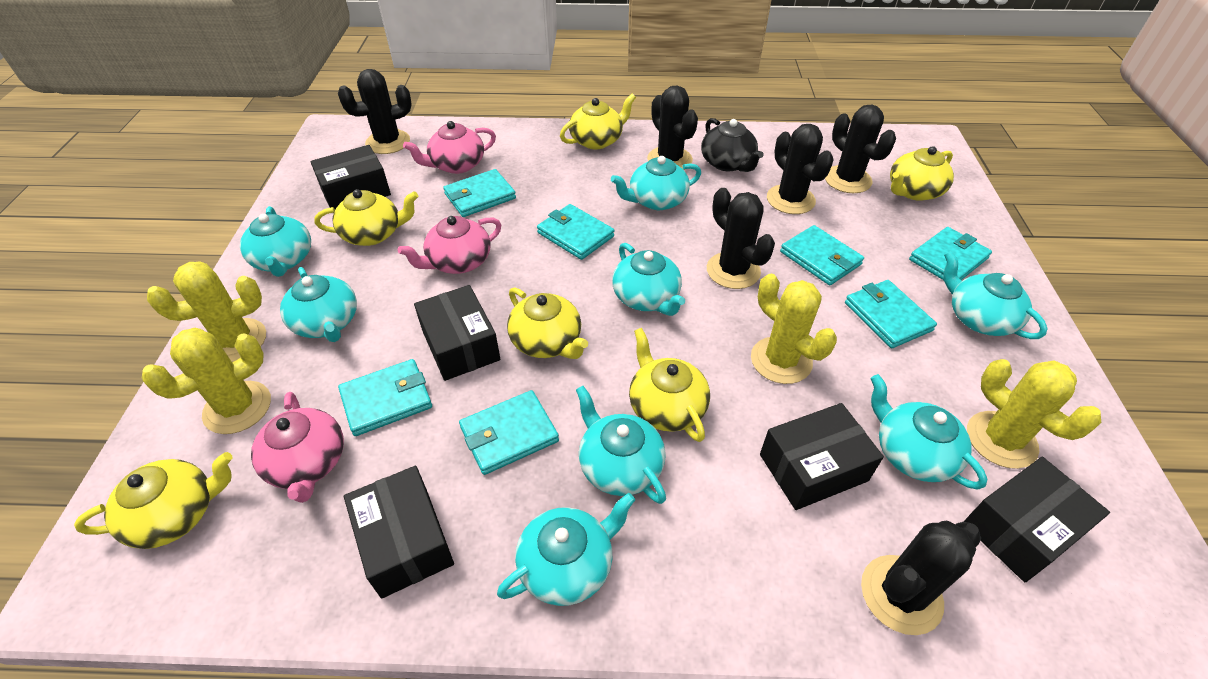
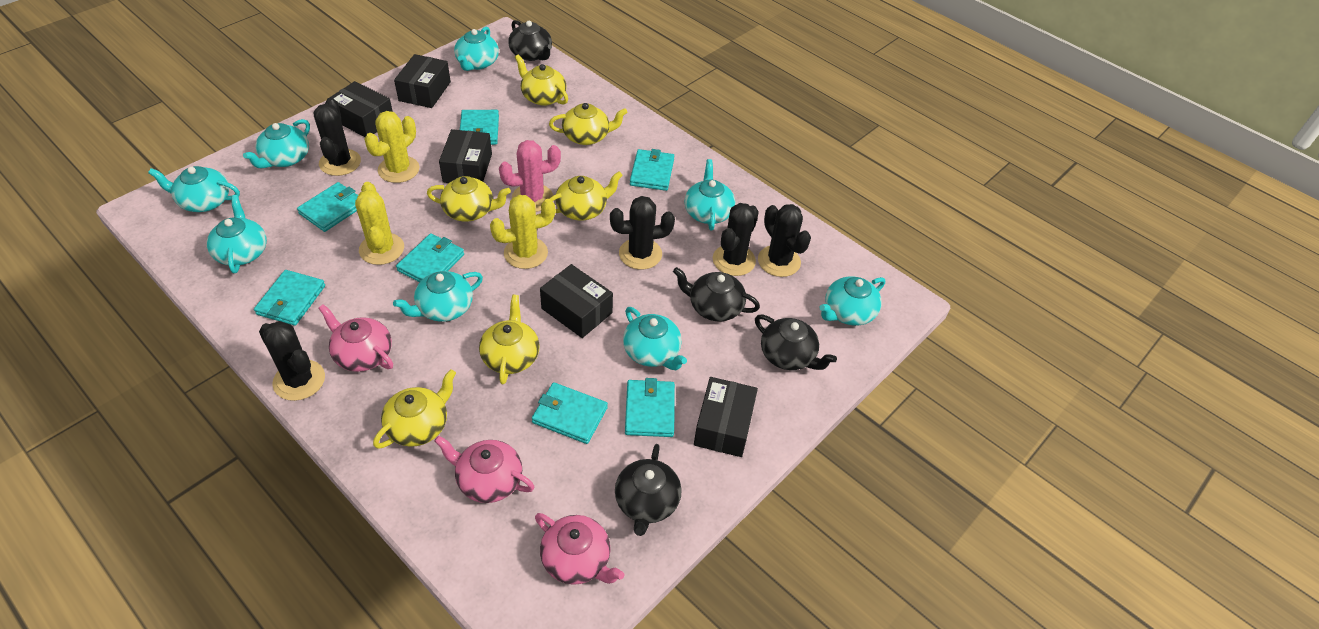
black cactus: 6 -> 5
black teapot: 1 -> 4
pink cactus: 0 -> 1
yellow cactus: 4 -> 3

